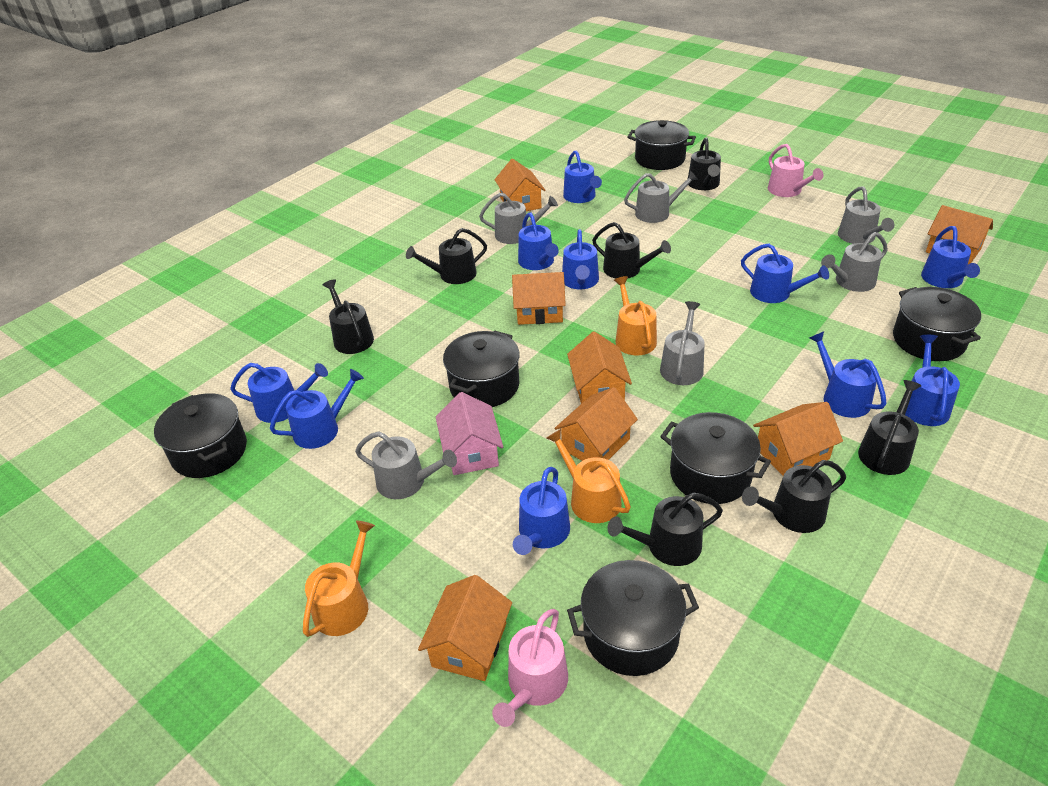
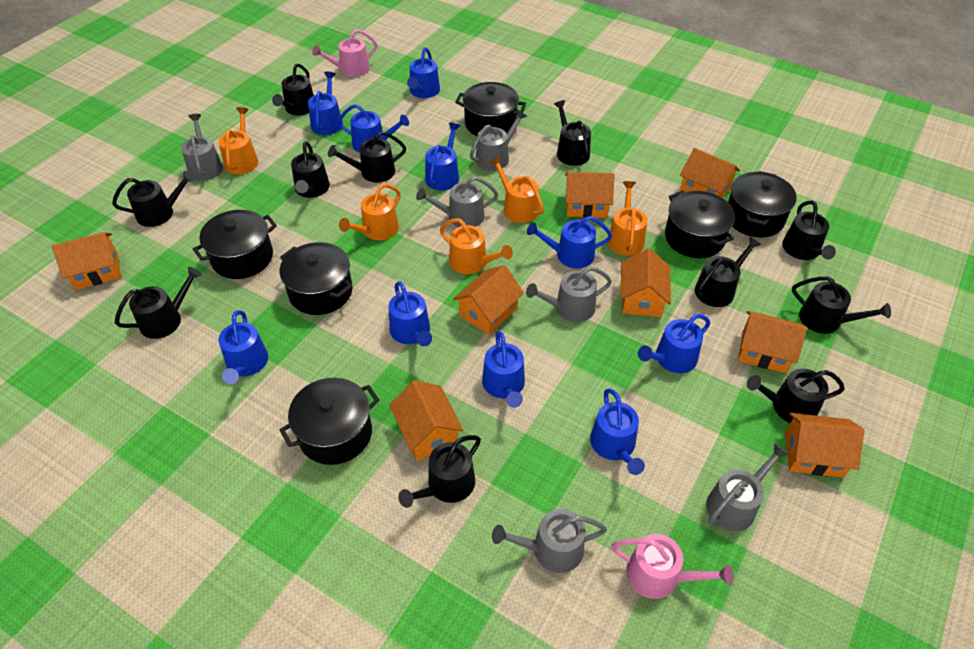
black watering can: 7 -> 11
orange house: 7 -> 8
orange watering can: 3 -> 5
pink house: 1 -> 0

